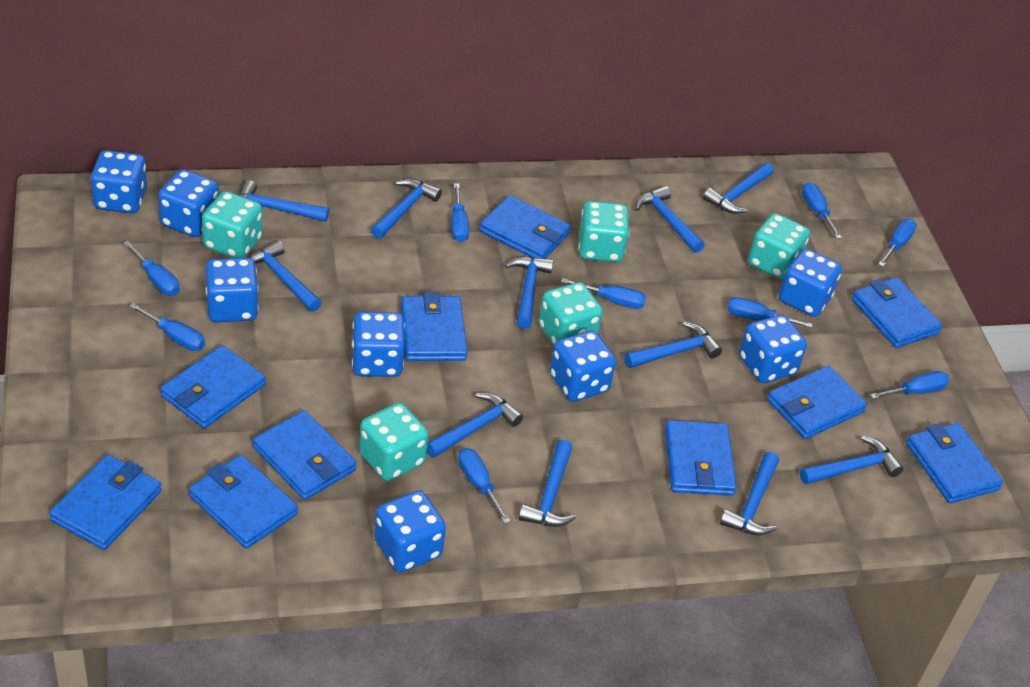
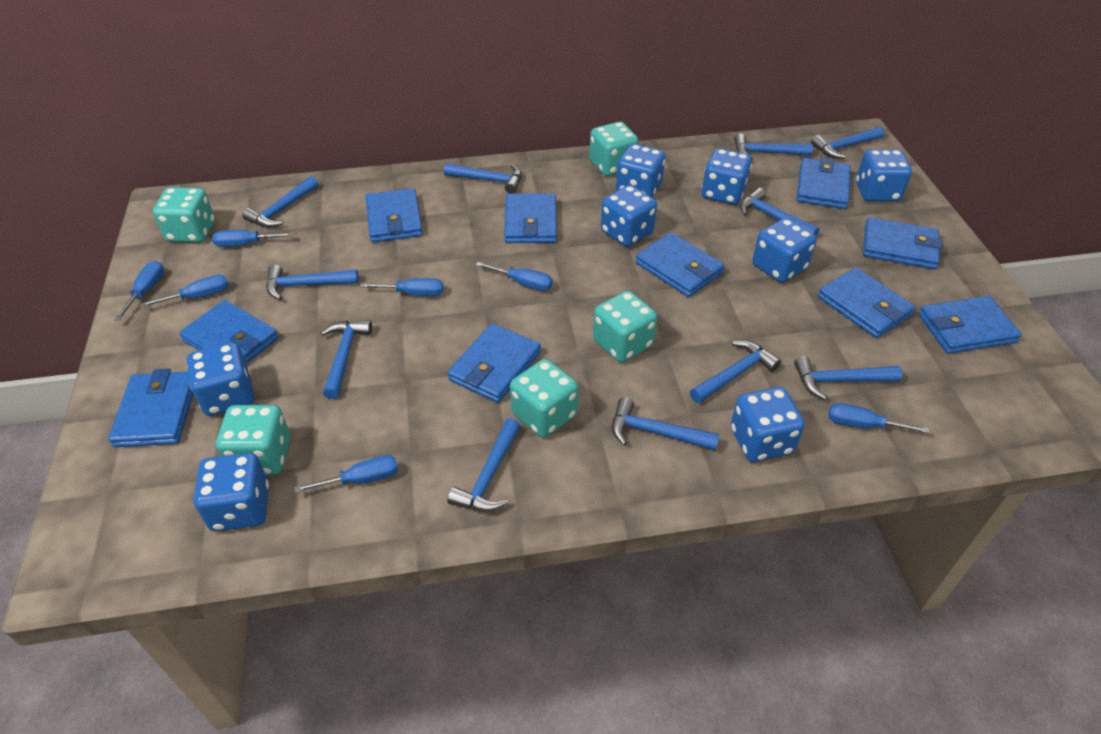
blue screwdriver: 9 -> 7

